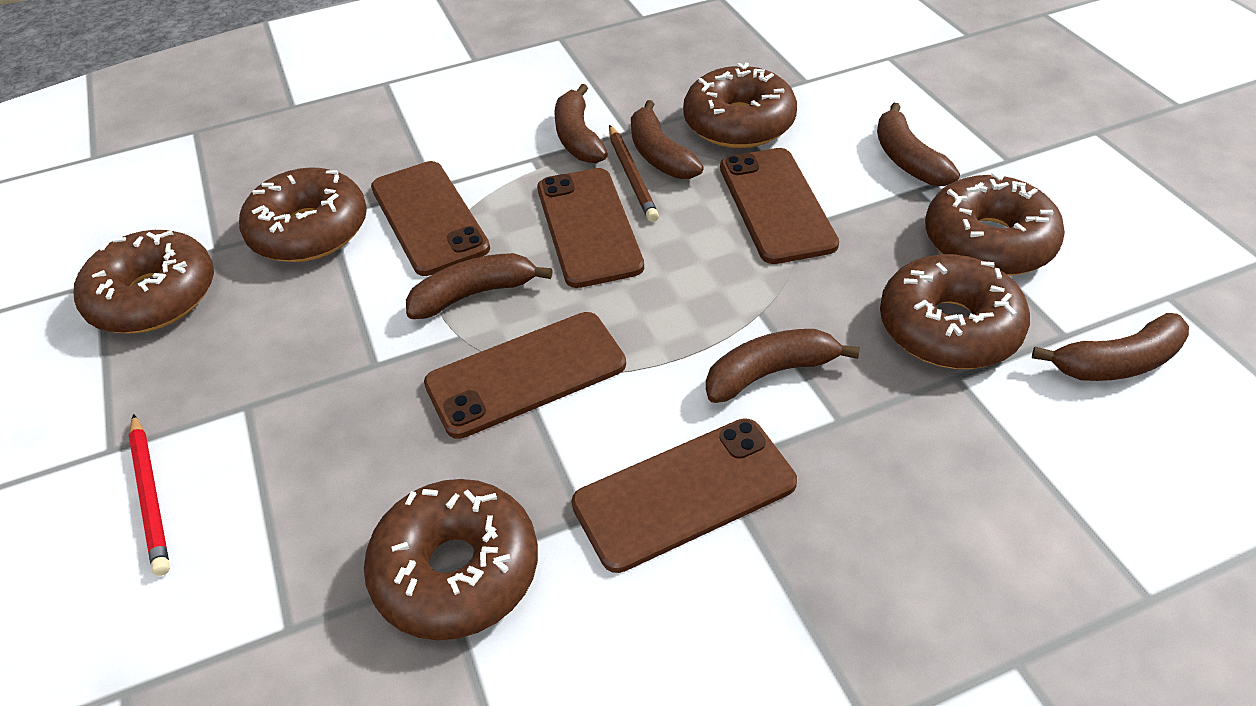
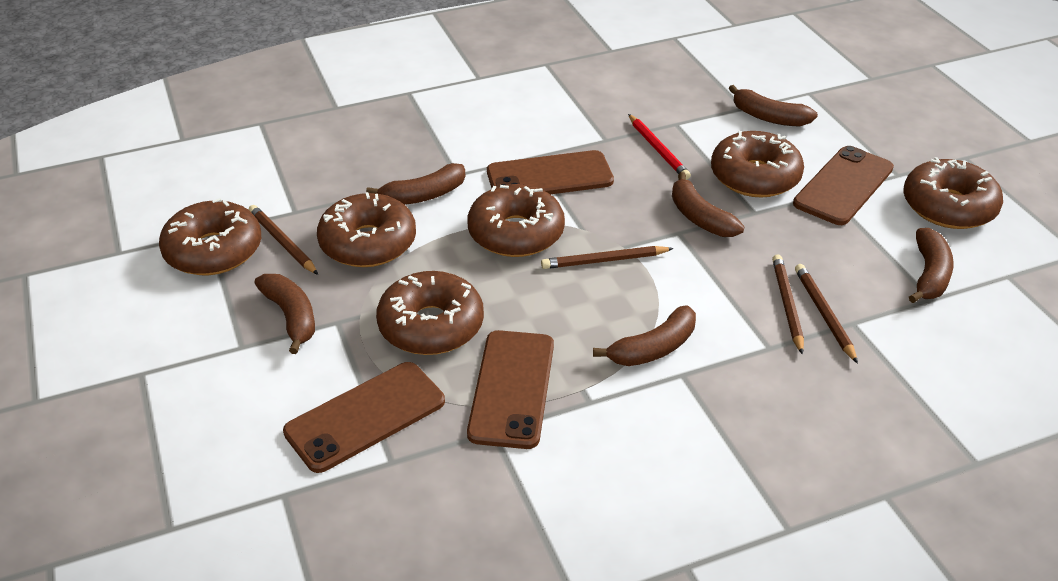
brown pencil: 1 -> 4
brown phone: 5 -> 4

